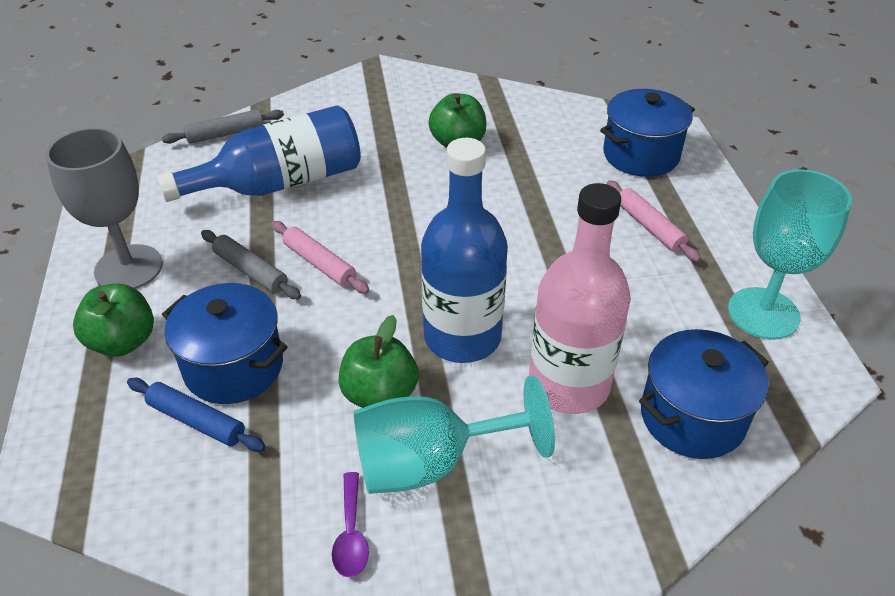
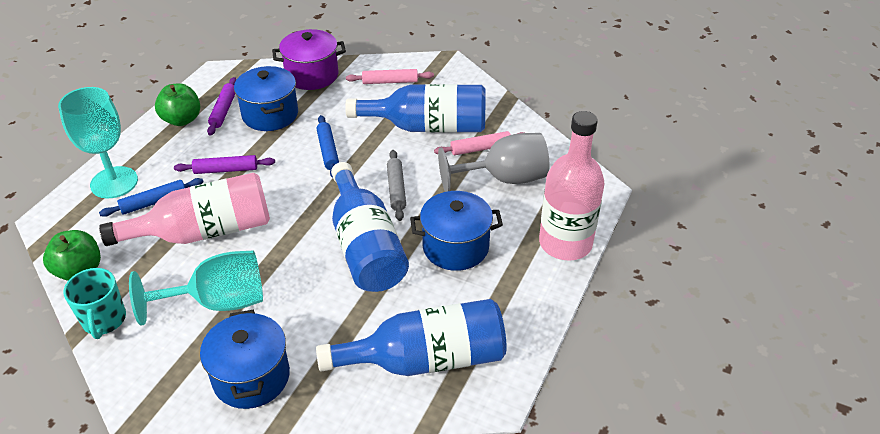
blue bottle: 2 -> 3
blue rolling pin: 1 -> 2
green apple: 3 -> 2
grey rolling pin: 2 -> 1
pink bottle: 1 -> 2
purple pot: 0 -> 1
purple rolling pin: 0 -> 2
purple spoon: 1 -> 0
turquoise mug: 0 -> 1

